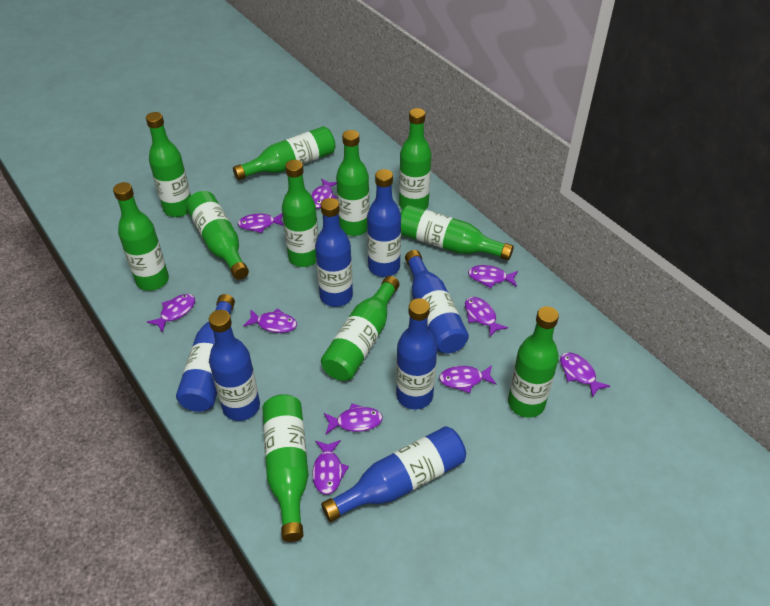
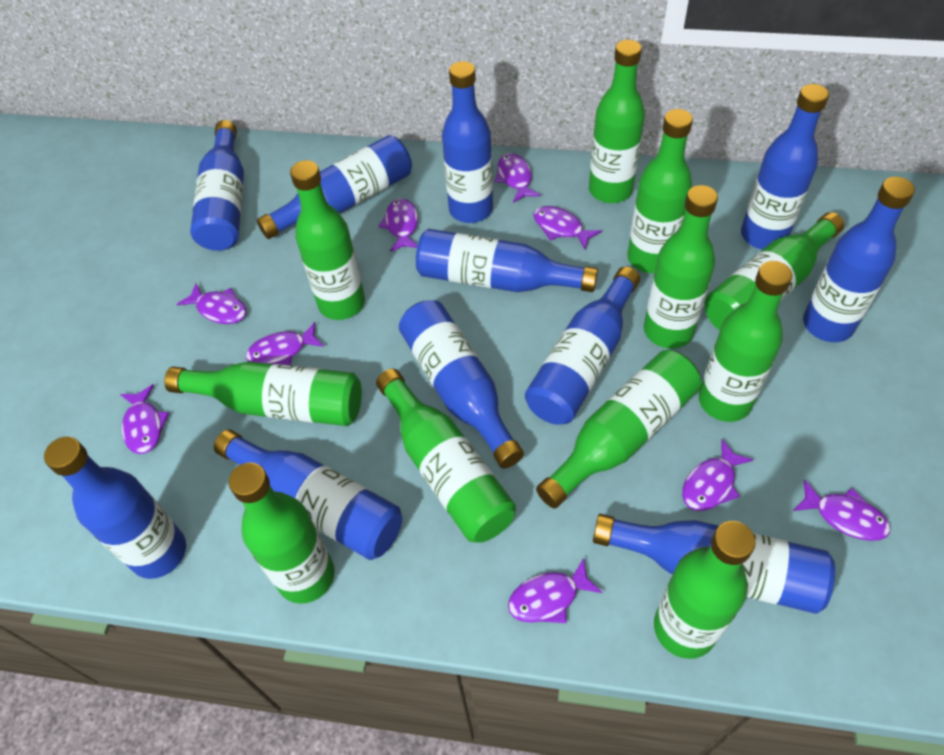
blue bottle: 7 -> 11
purple fish: 10 -> 9

